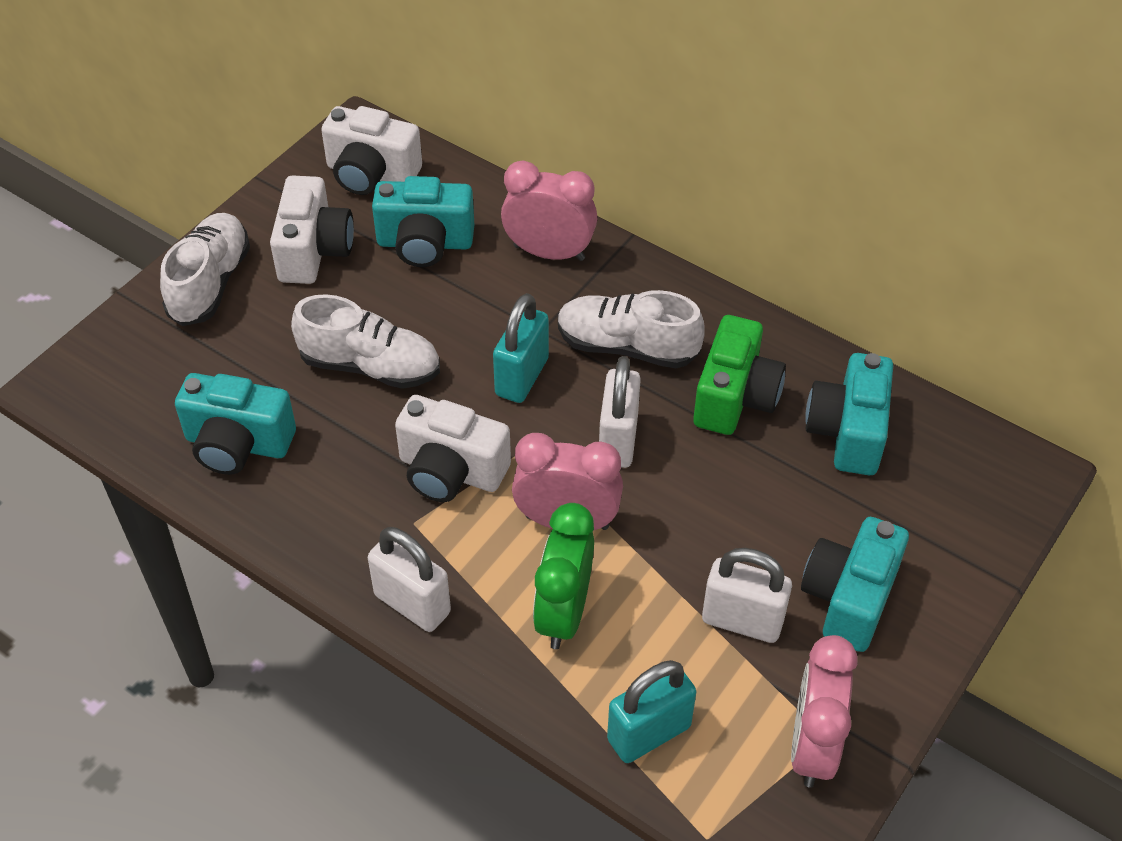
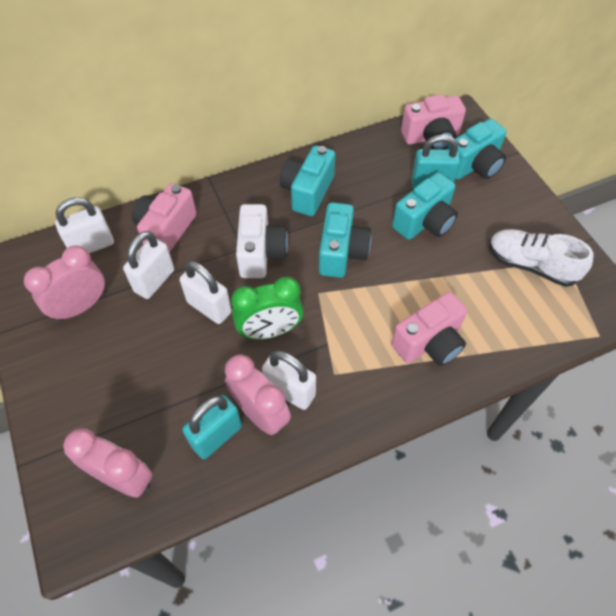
green camera: 1 -> 0
pink camera: 0 -> 3
white camera: 3 -> 1
white padlock: 3 -> 4
white shoe: 3 -> 1

